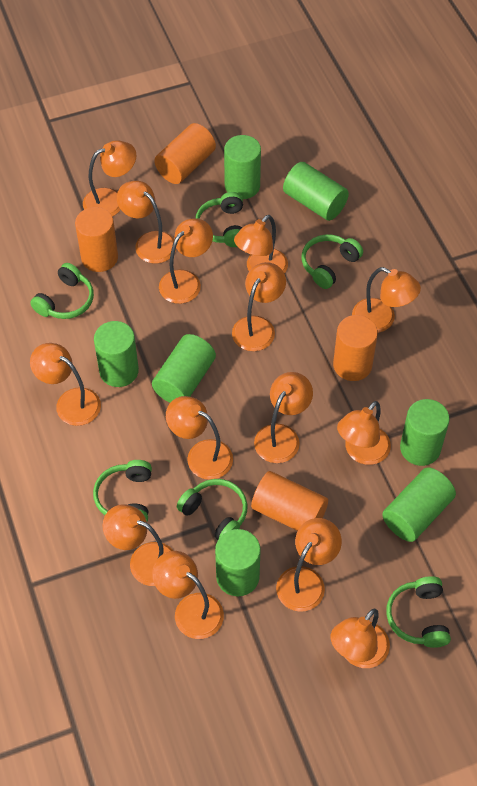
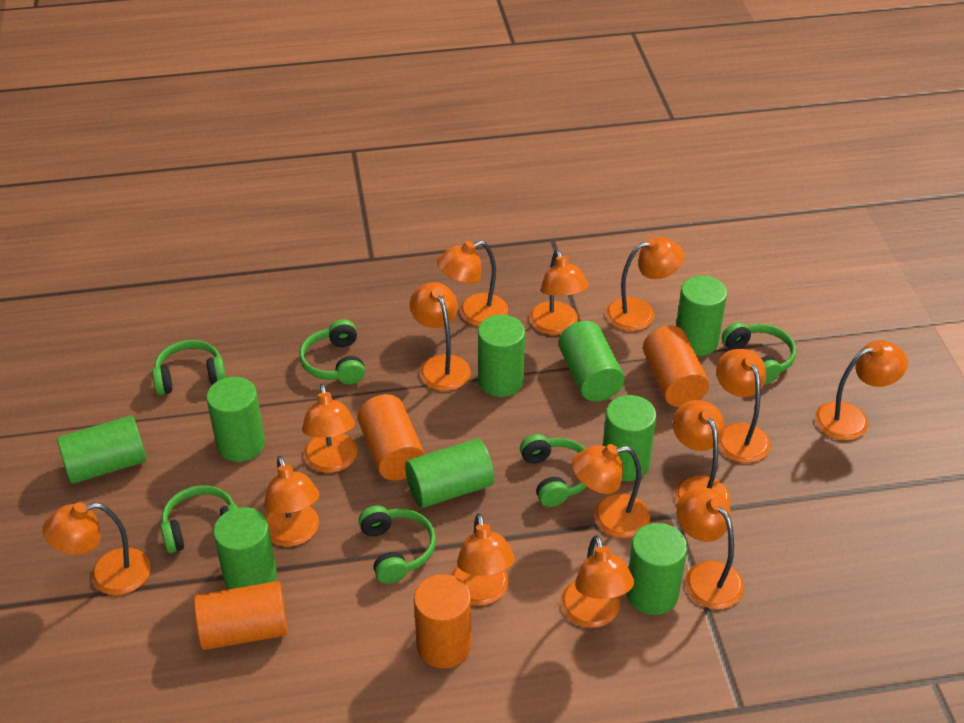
green cylinder: 7 -> 9

